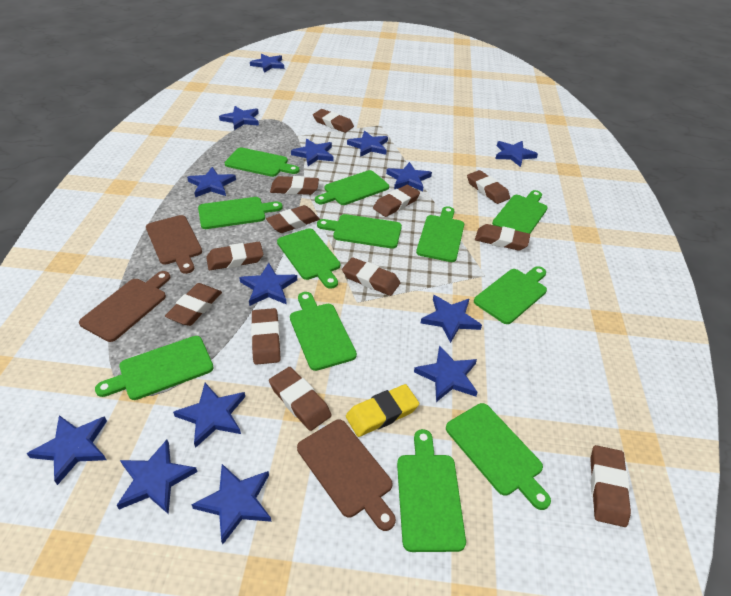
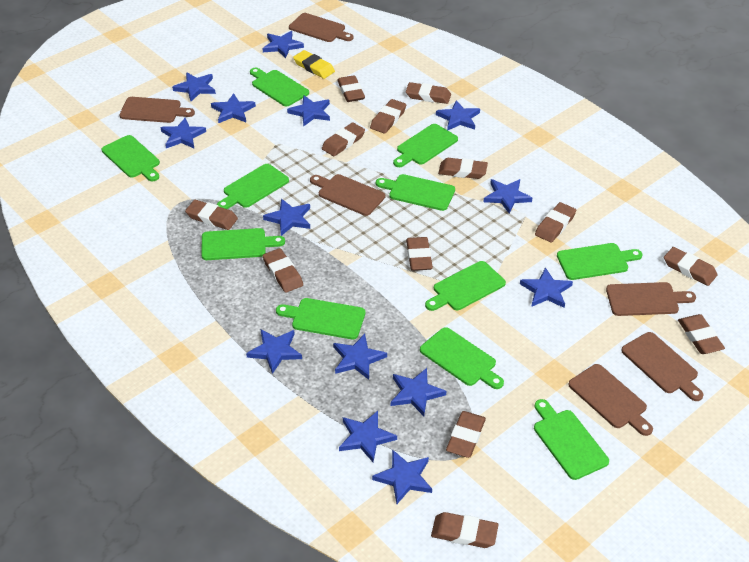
brown cutting board: 3 -> 6
brown eraser: 12 -> 13
green cutting board: 12 -> 11

